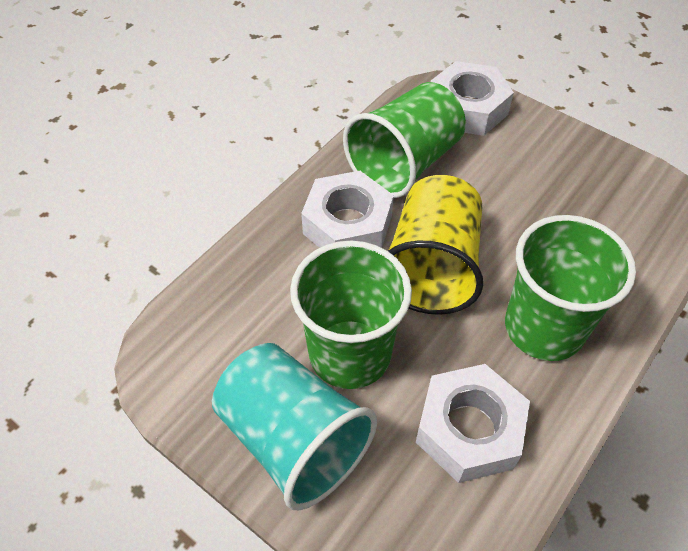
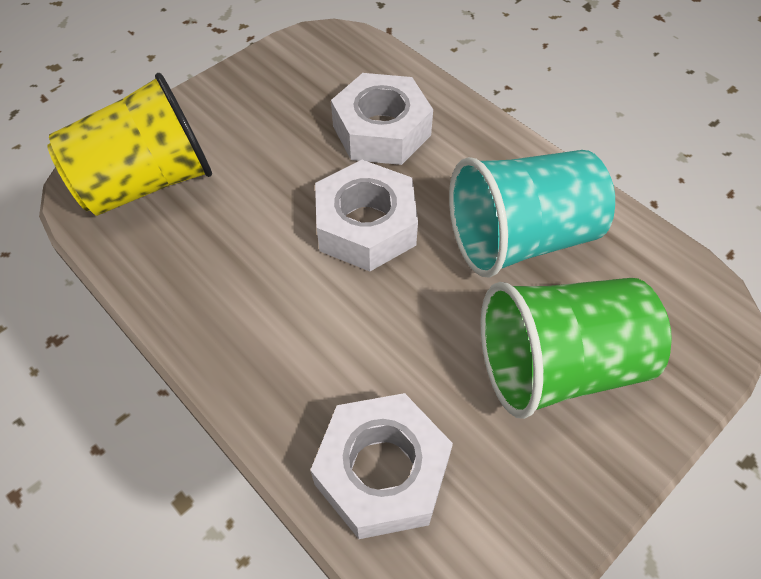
green cup: 3 -> 1

